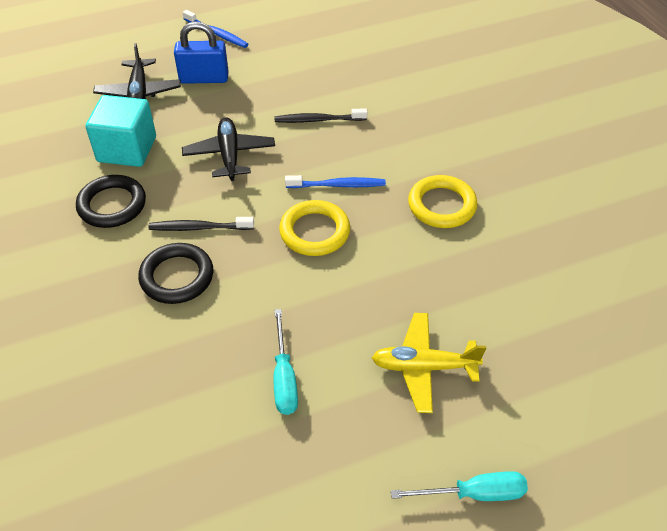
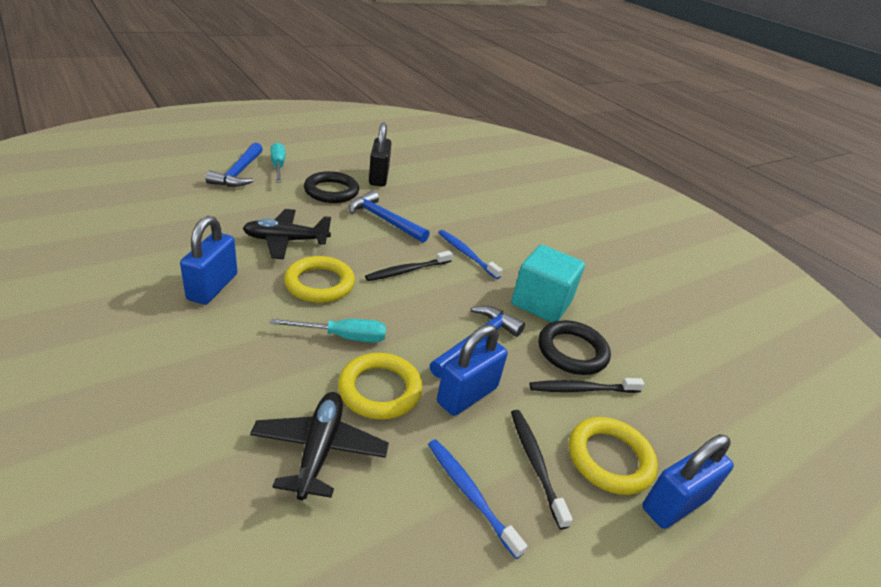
black padlock: 0 -> 1
black toothbrush: 2 -> 3
blue hammer: 0 -> 3
blue padlock: 1 -> 3
yellow plane: 1 -> 0
yellow ring: 2 -> 3

